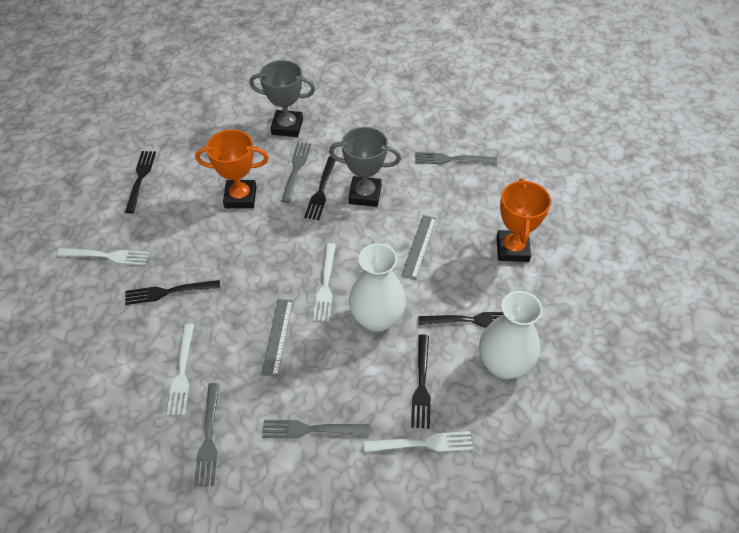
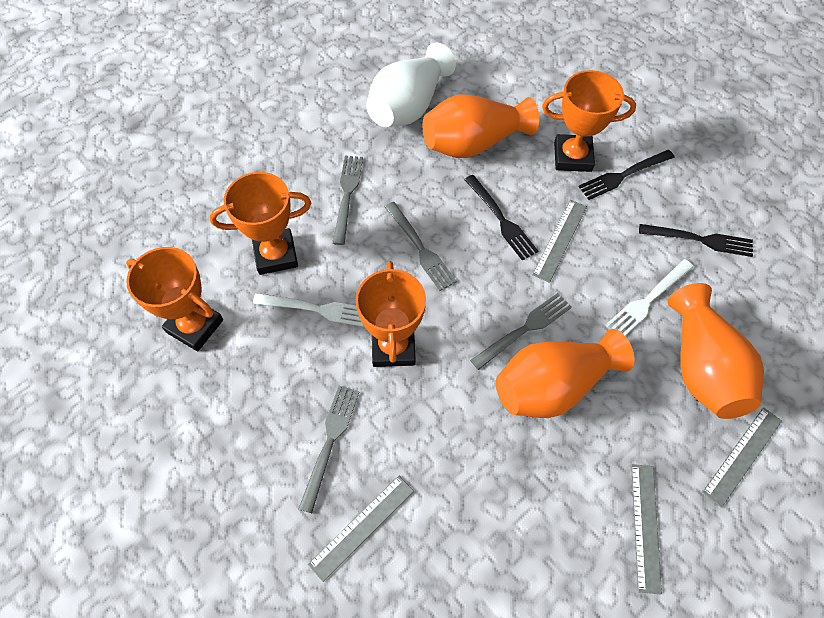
black fork: 5 -> 3
grey ruler: 2 -> 4
grey trophy: 2 -> 0
orange trophy: 2 -> 4
orange vase: 0 -> 3
white fork: 4 -> 2
white vase: 2 -> 1

